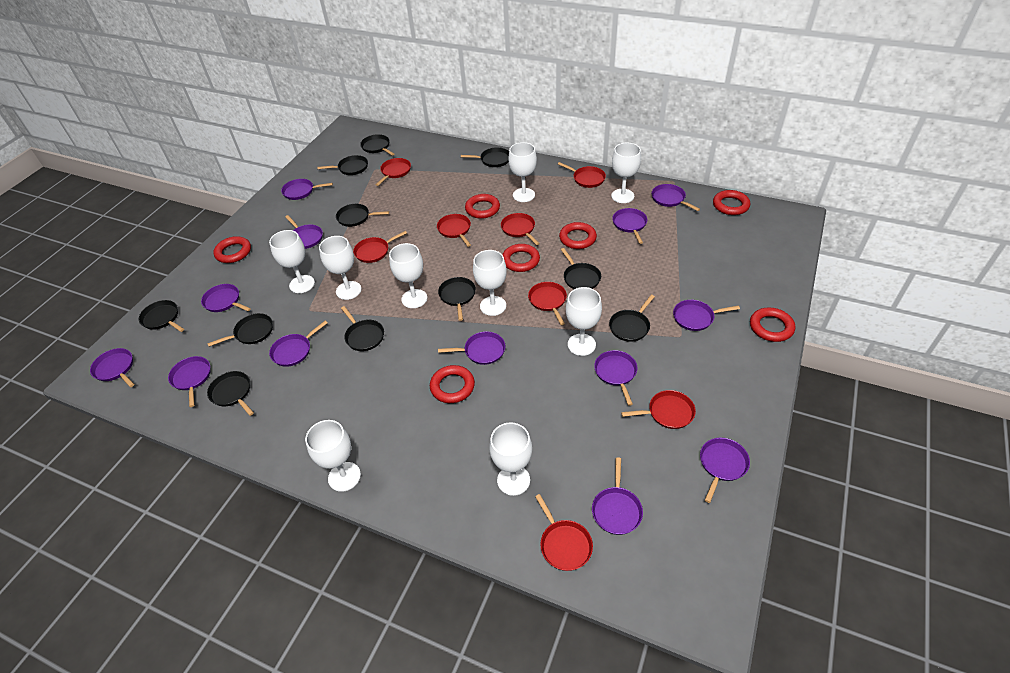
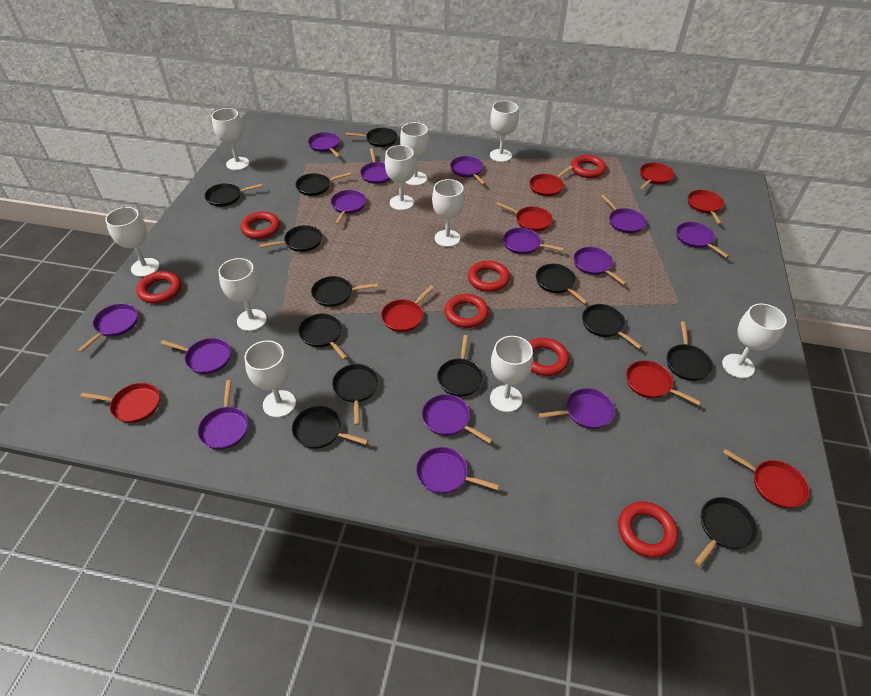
black pan: 11 -> 13
purple pan: 13 -> 14
white goblet: 9 -> 10

